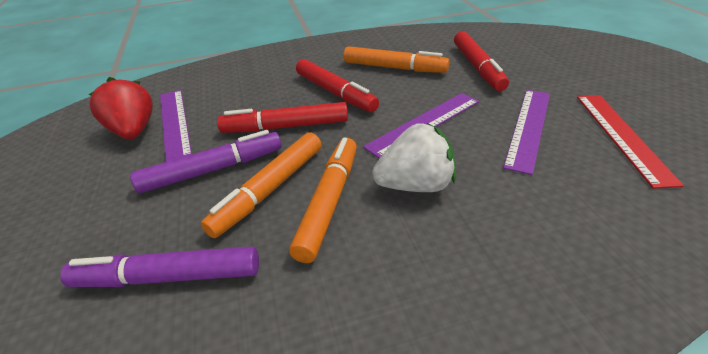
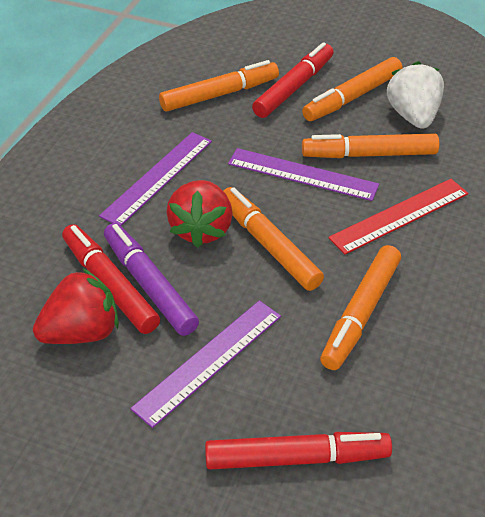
orange marker: 3 -> 5
purple marker: 2 -> 1
red strawberry: 1 -> 2

